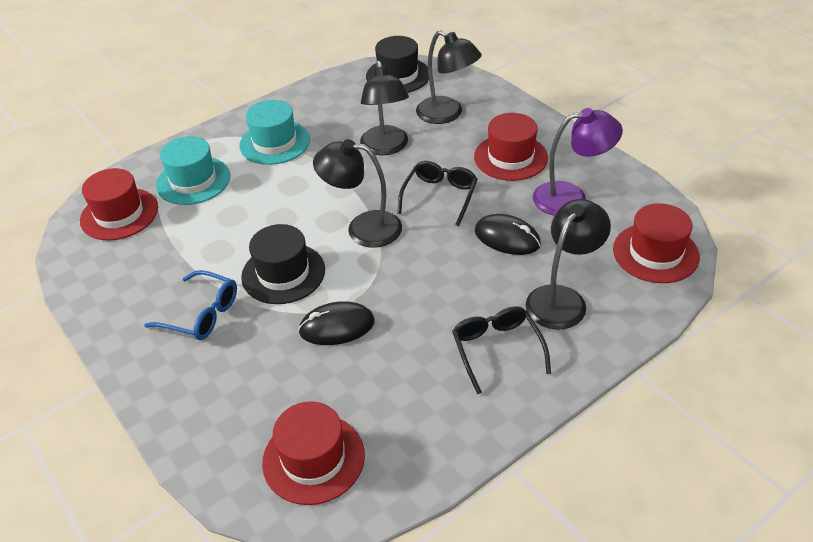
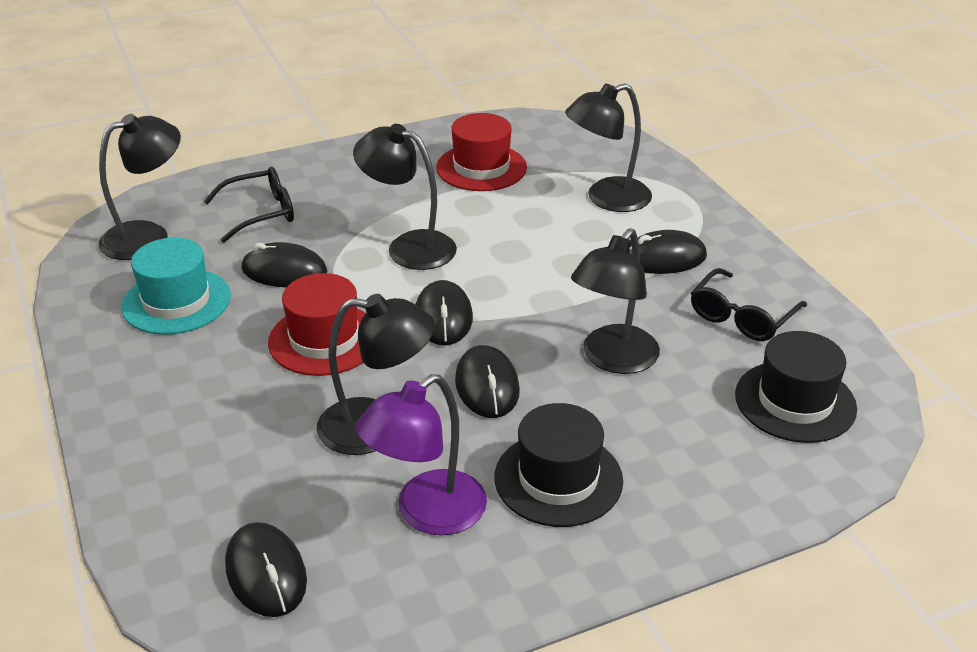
black lamp: 4 -> 5
black mouse: 2 -> 5
blue glasses: 1 -> 0
red hat: 4 -> 2
turquoise hat: 2 -> 1

